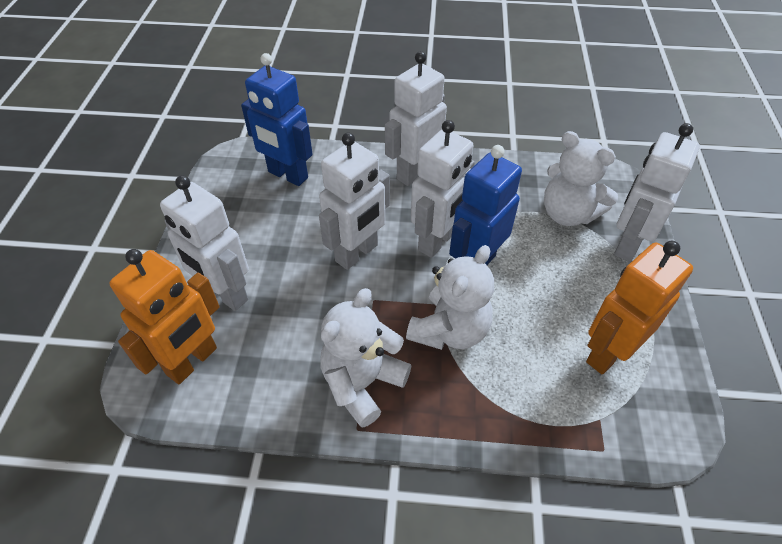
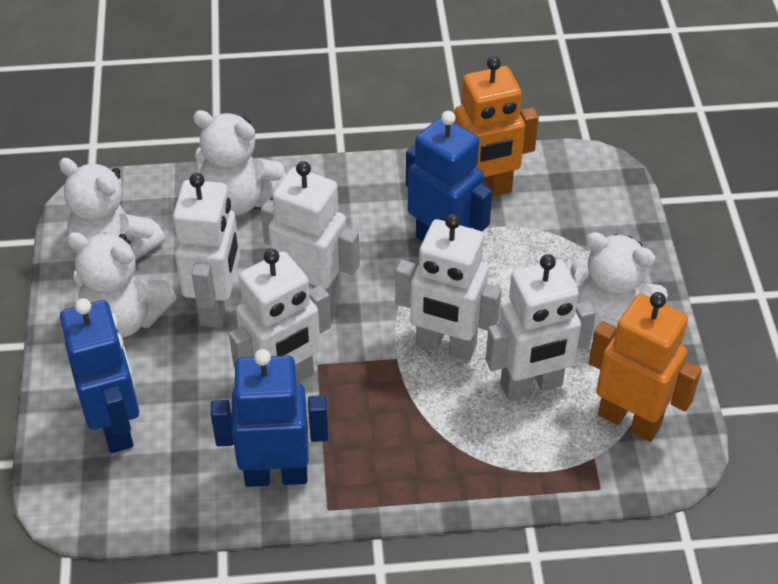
blue robot: 2 -> 3
white teddy bear: 3 -> 4

